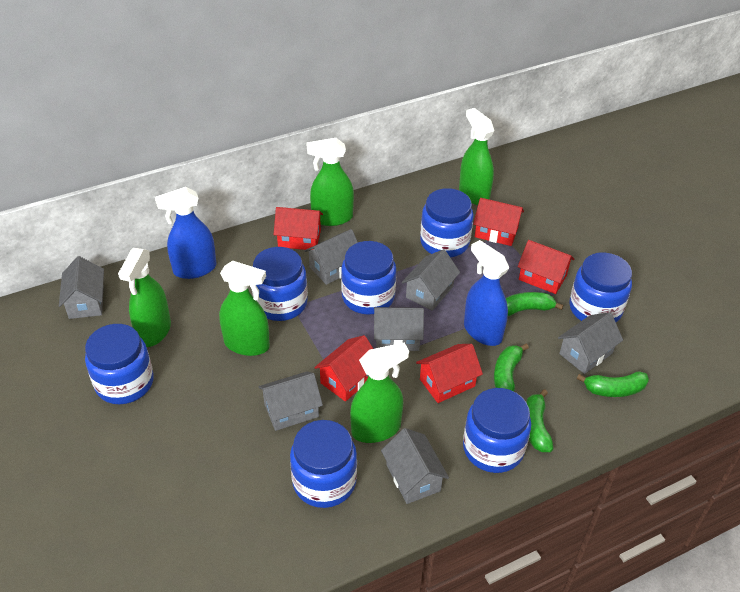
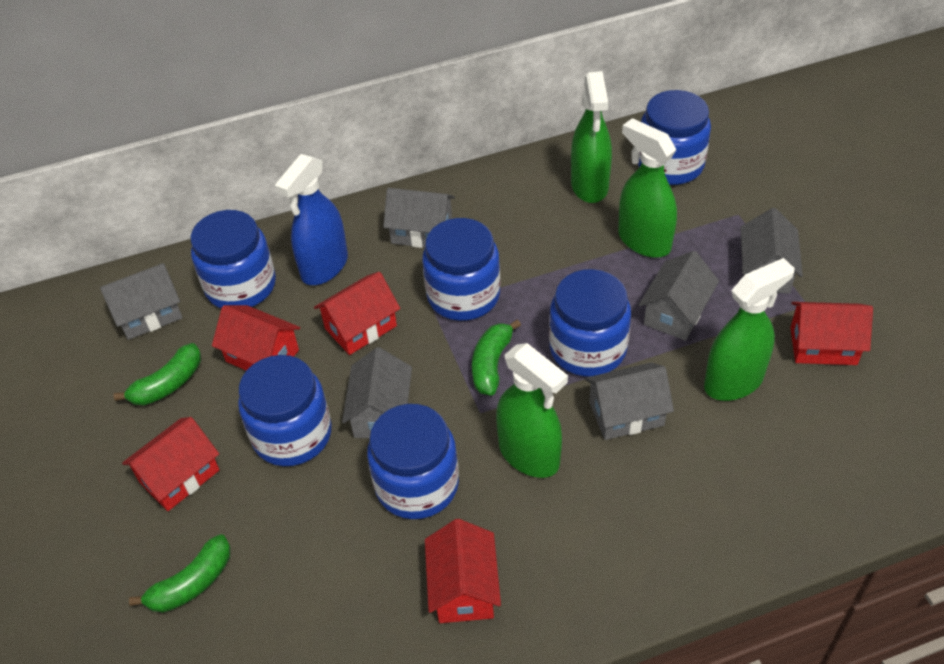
blue jar: 7 -> 6
blue spray bottle: 2 -> 1
green banana: 4 -> 3
green spray bottle: 5 -> 4
grey house: 7 -> 6

